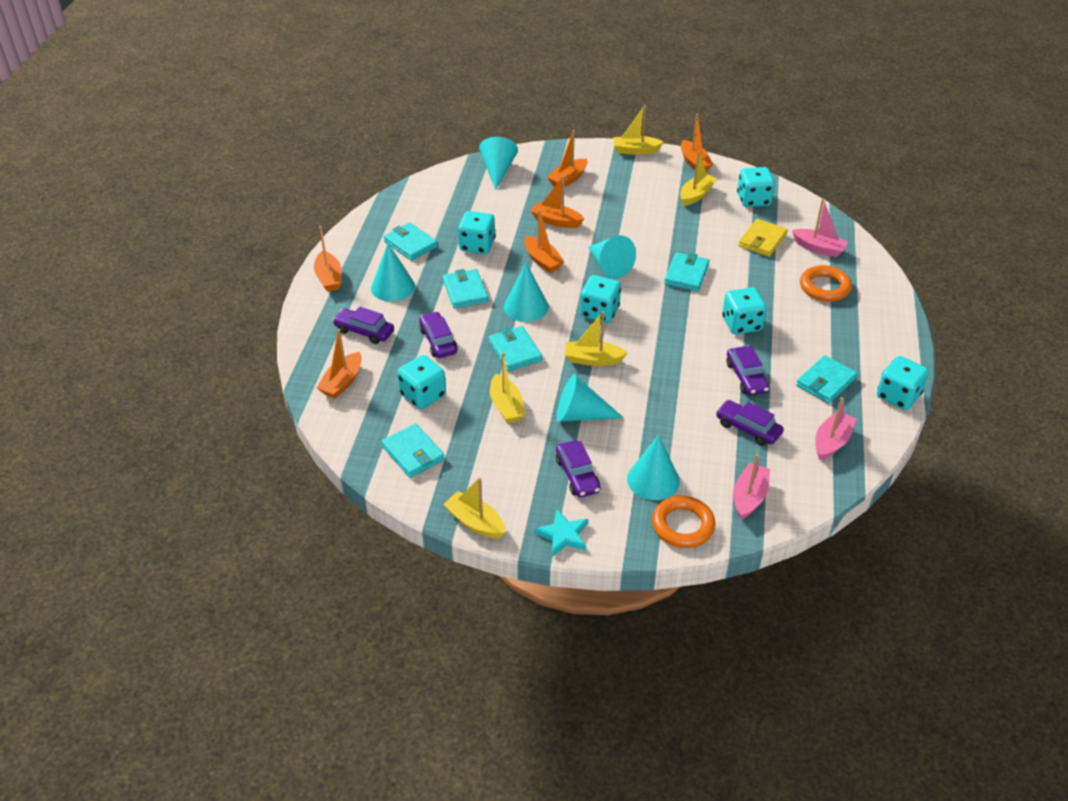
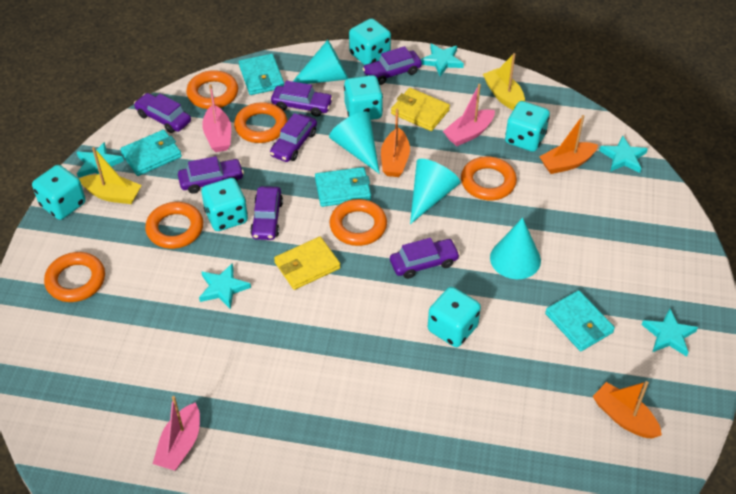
orange boat: 6 -> 3
orange ring: 2 -> 6
purple car: 5 -> 7
turquoise cone: 6 -> 4
turquoise star: 1 -> 5
turquoise wallet: 6 -> 4
yellow boat: 5 -> 2
yellow wallet: 1 -> 2

